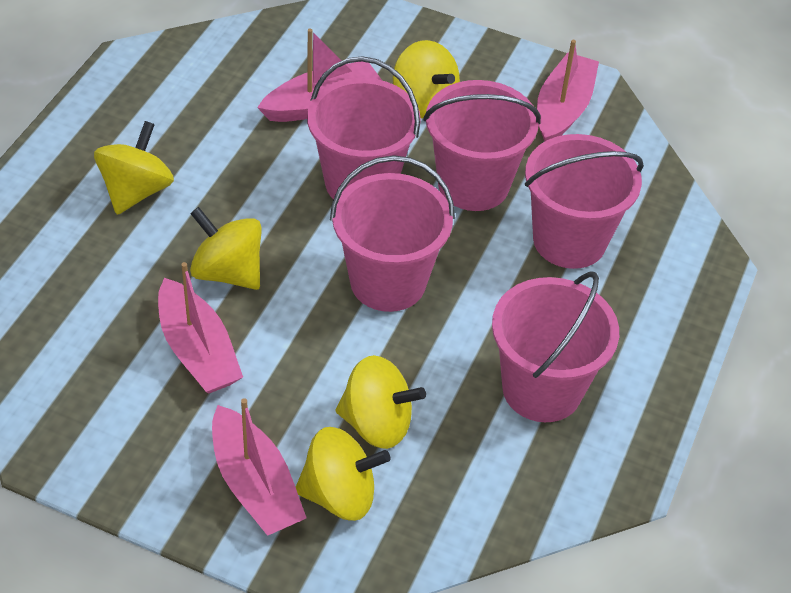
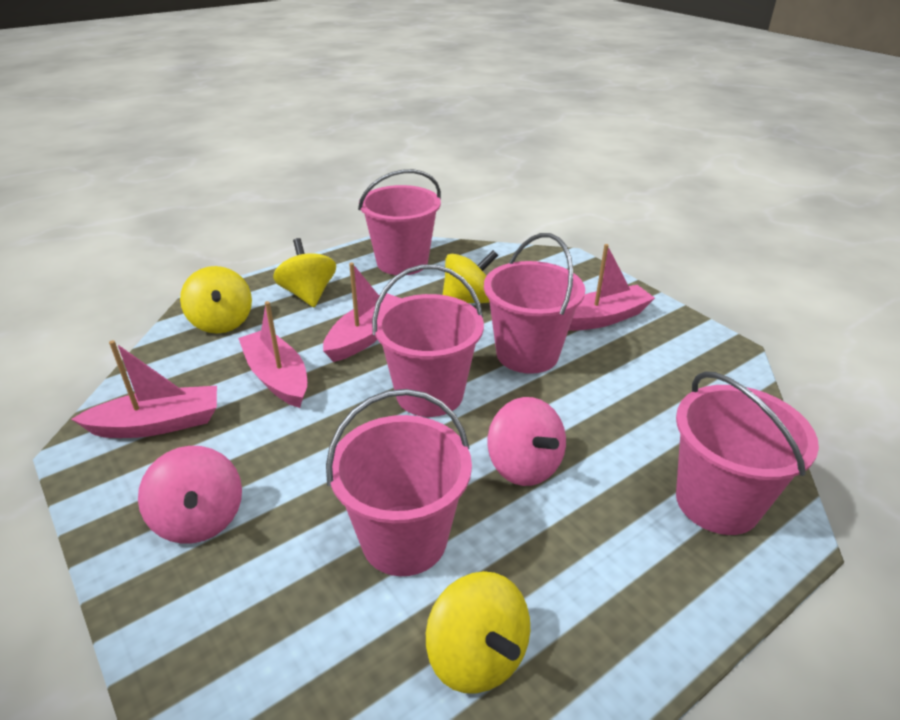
pink spinning top: 0 -> 2
yellow spinning top: 5 -> 4

